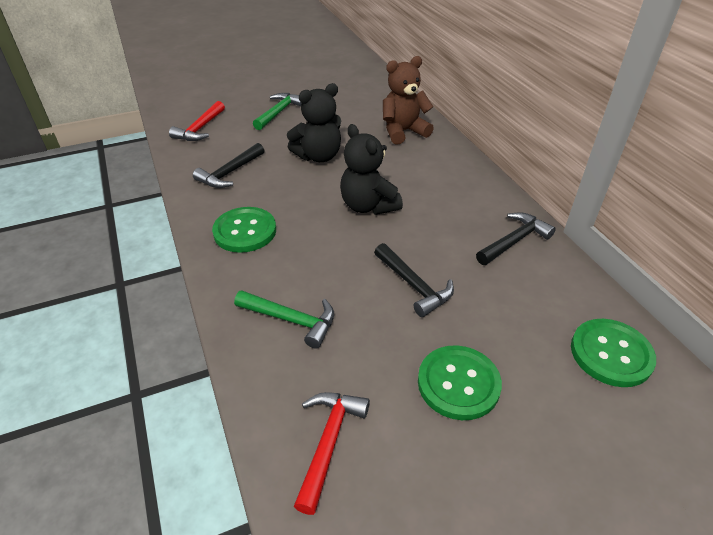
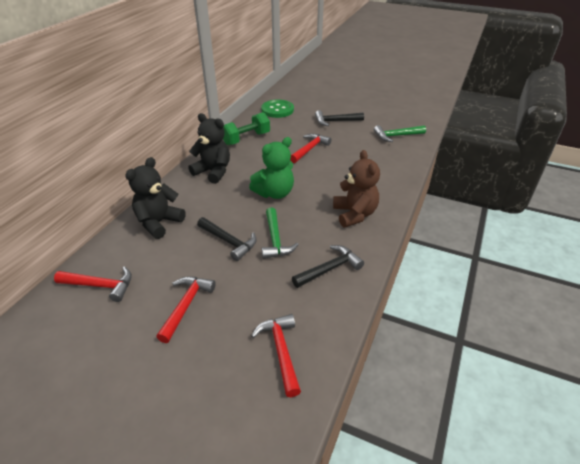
green button: 3 -> 1
green dumbbell: 0 -> 1
green teddy bear: 0 -> 1
red hammer: 2 -> 4

